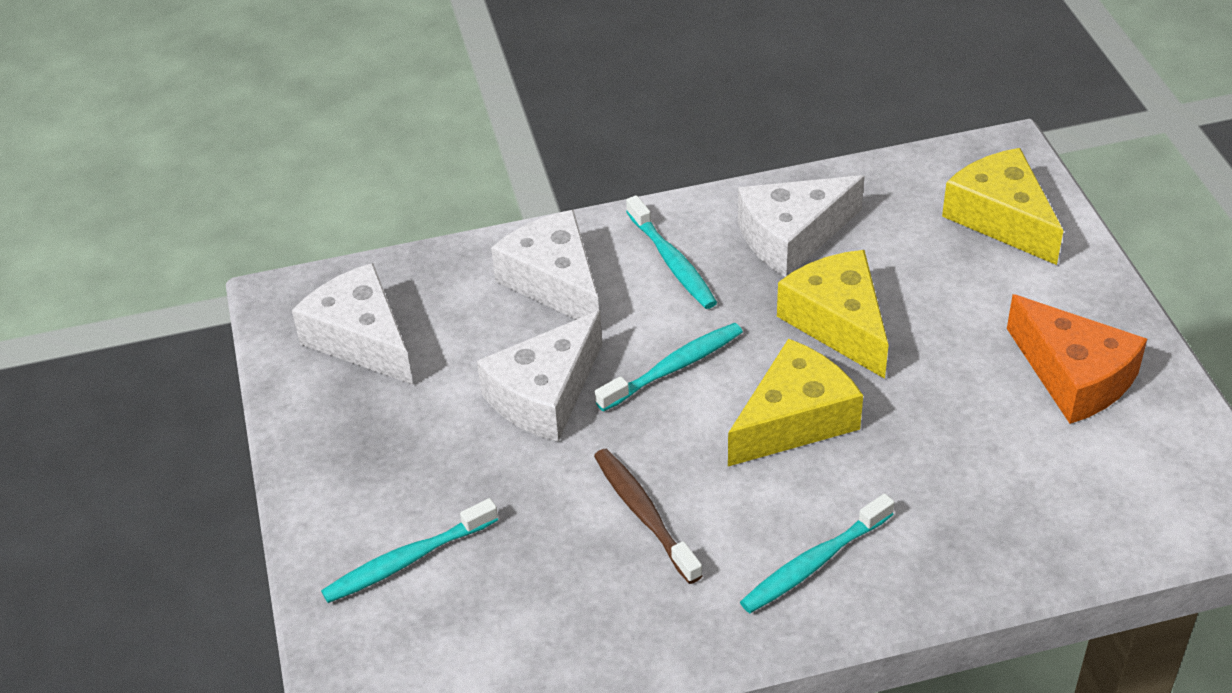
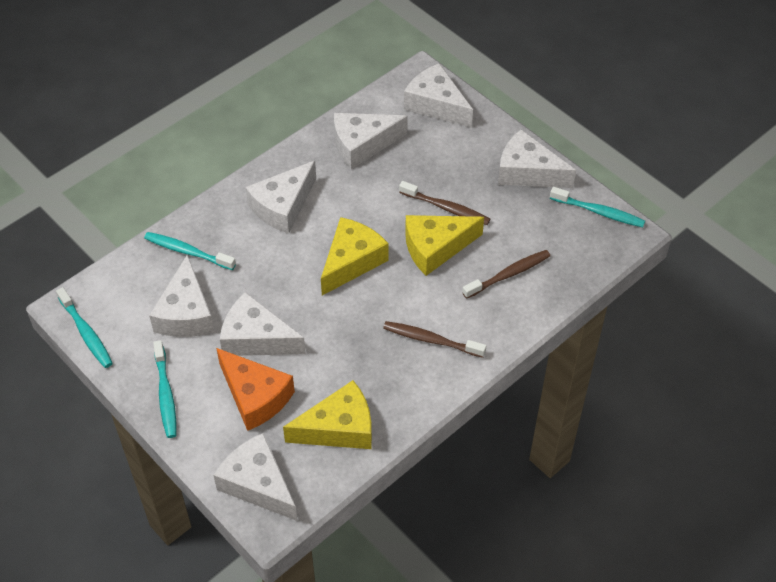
brown toothbrush: 1 -> 3
white cheese: 4 -> 7

